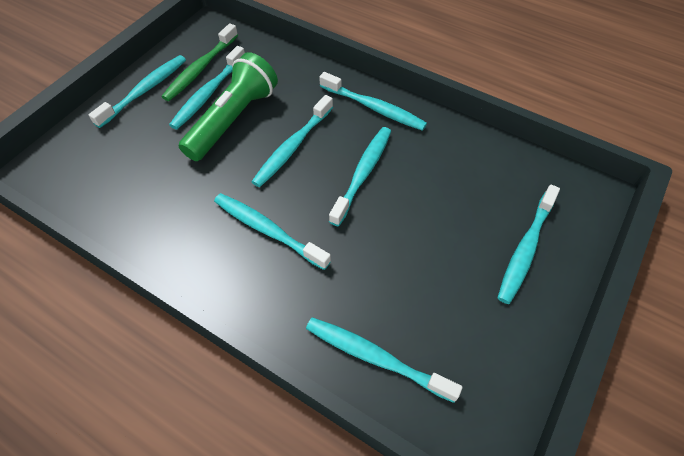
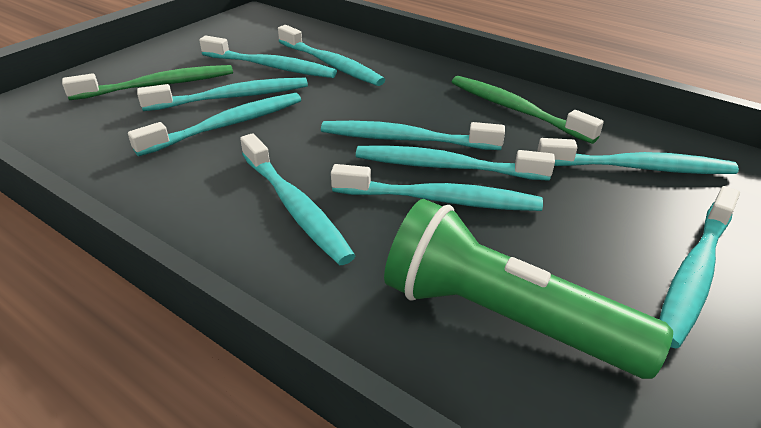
green toothbrush: 1 -> 2
turquoise toothbrush: 8 -> 10

